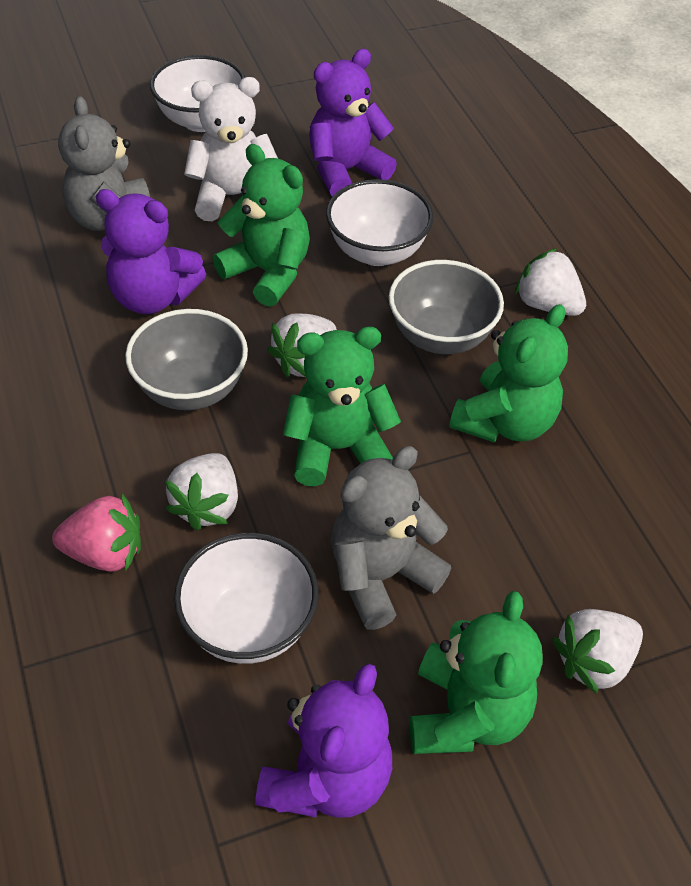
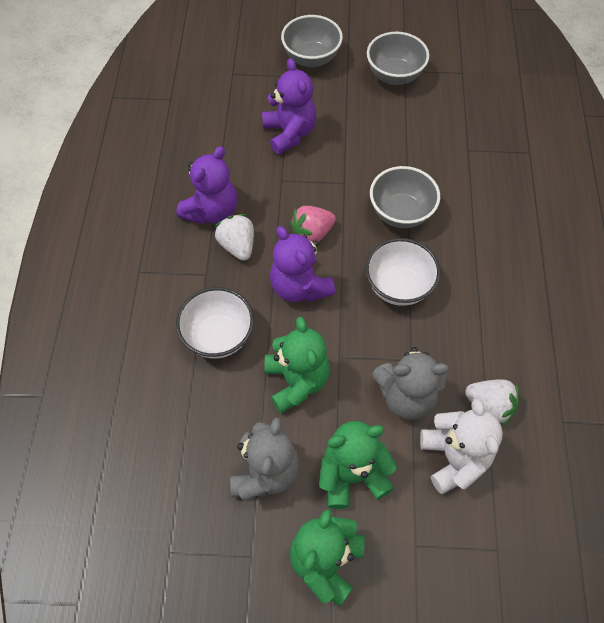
green teddy bear: 4 -> 3
grey bowl: 2 -> 3
white bowl: 3 -> 2
white strawberry: 4 -> 2

